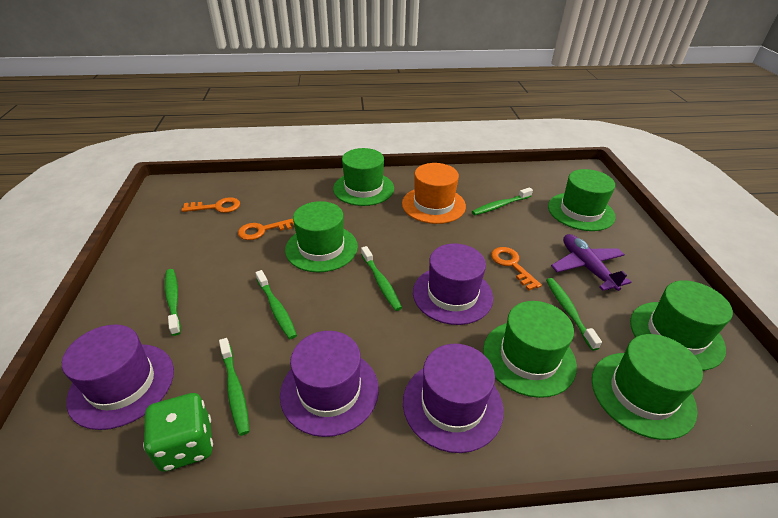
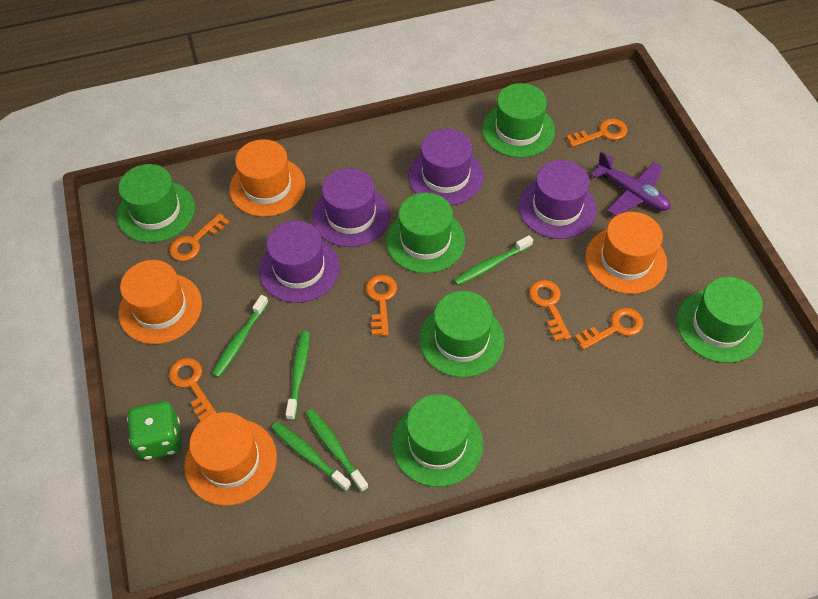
green toothbrush: 6 -> 5
orange hat: 1 -> 4
orange key: 3 -> 6

